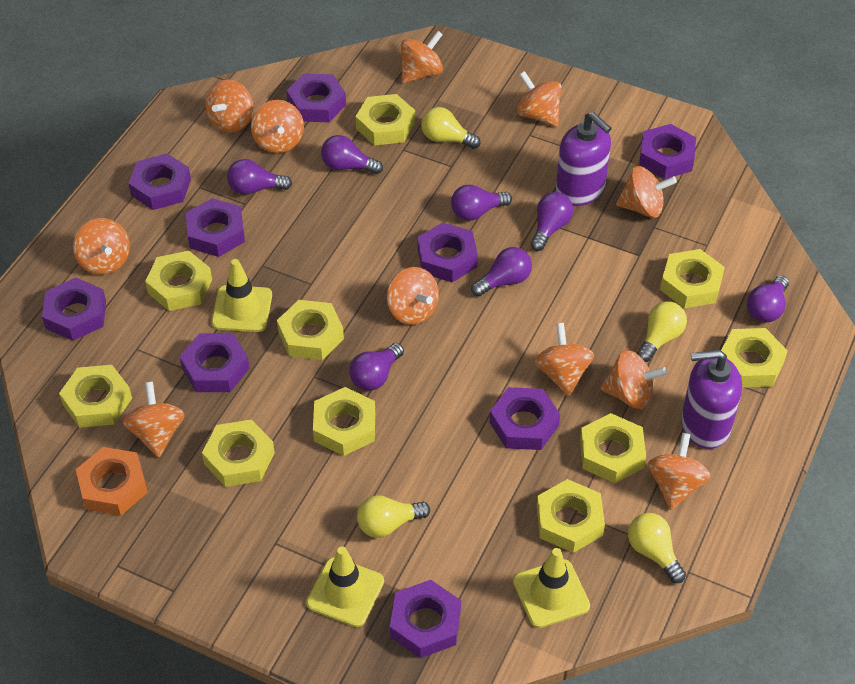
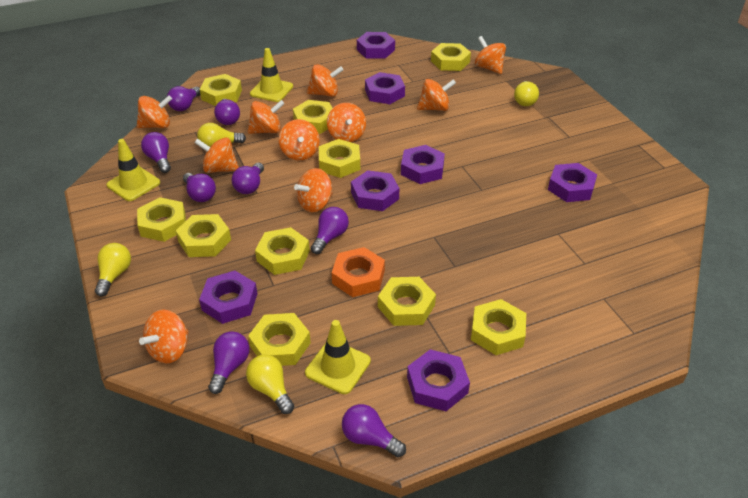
orange spinning top: 11 -> 10
purple light bulb: 7 -> 8
purple nut: 9 -> 7
purple soap dispenser: 2 -> 0

